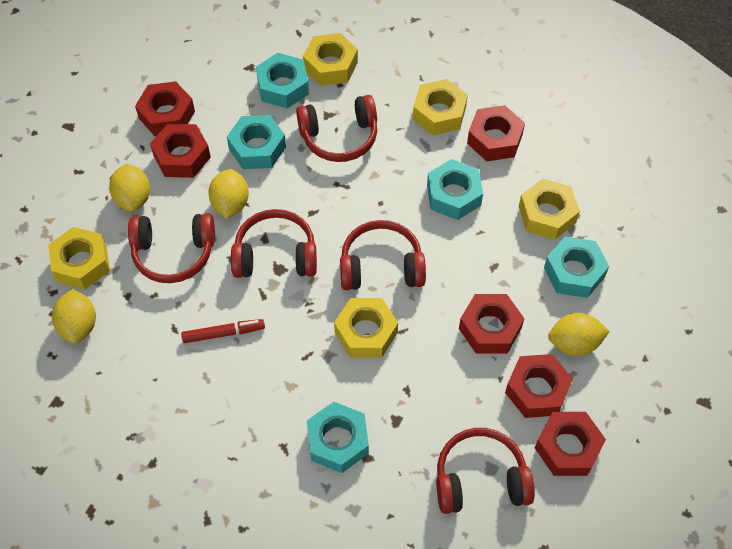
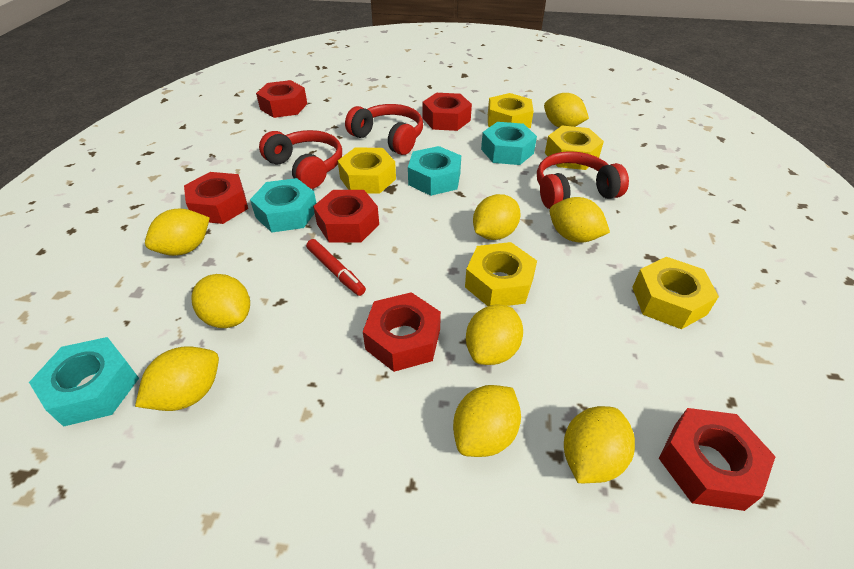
red headphones: 5 -> 3
turquoise nut: 5 -> 4
yellow lemon: 4 -> 9

